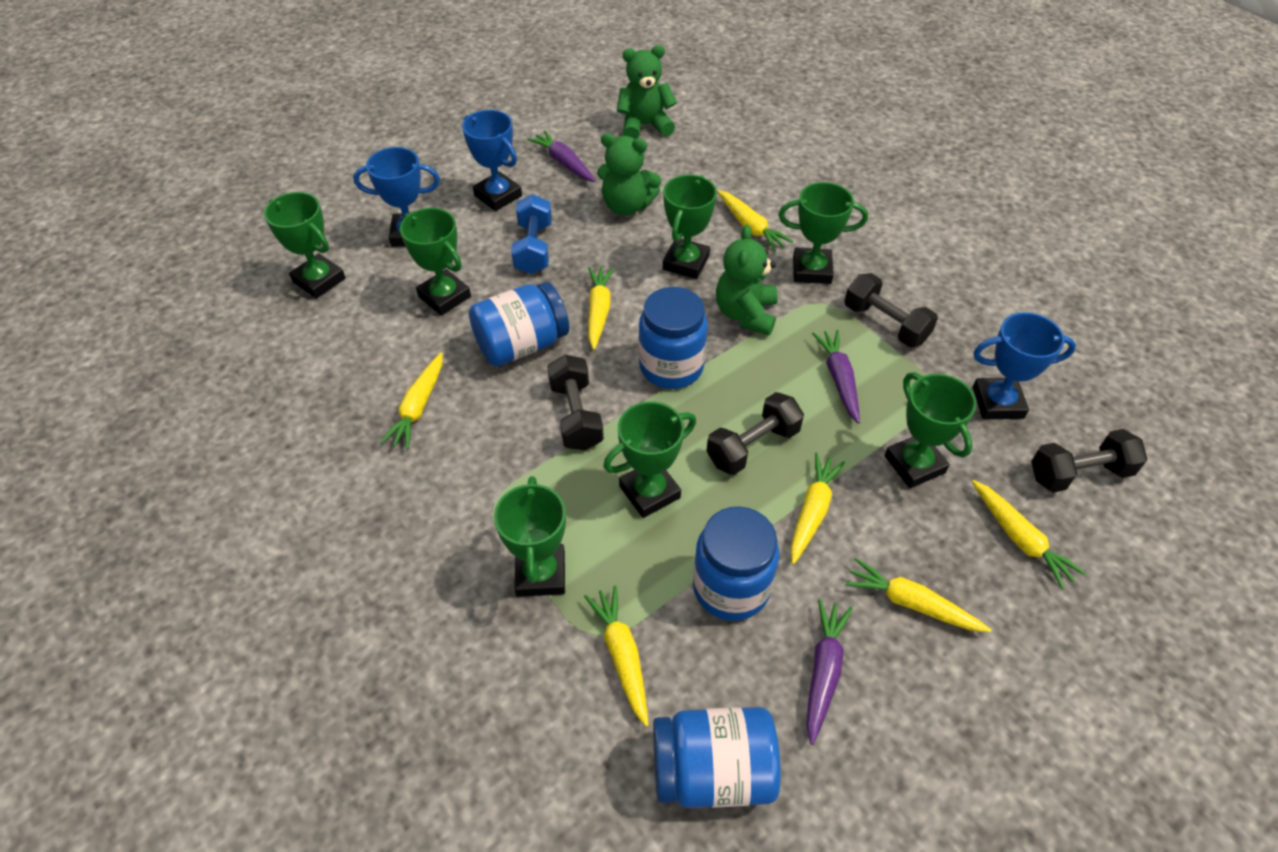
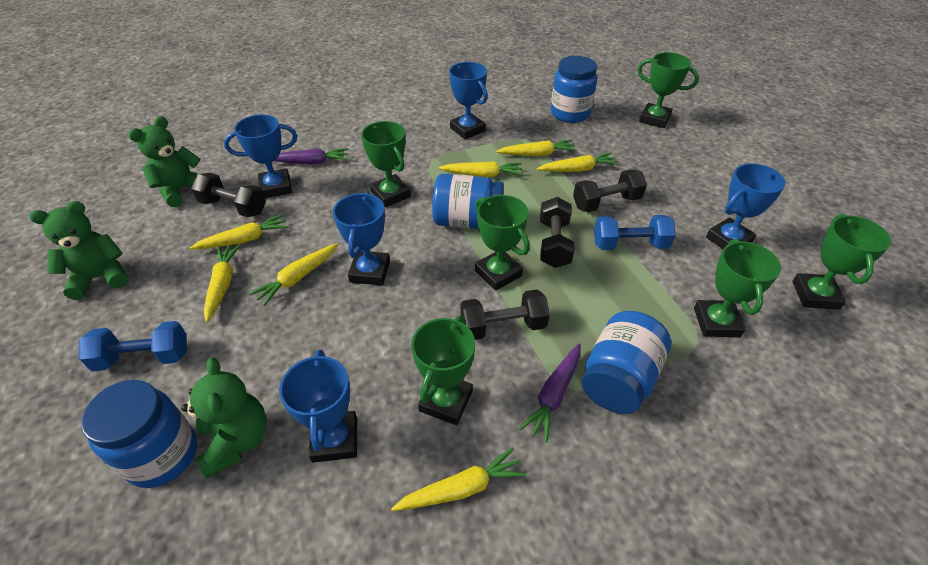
blue dumbbell: 1 -> 2
blue trophy: 3 -> 5
green trophy: 7 -> 6
purple carrot: 3 -> 2

